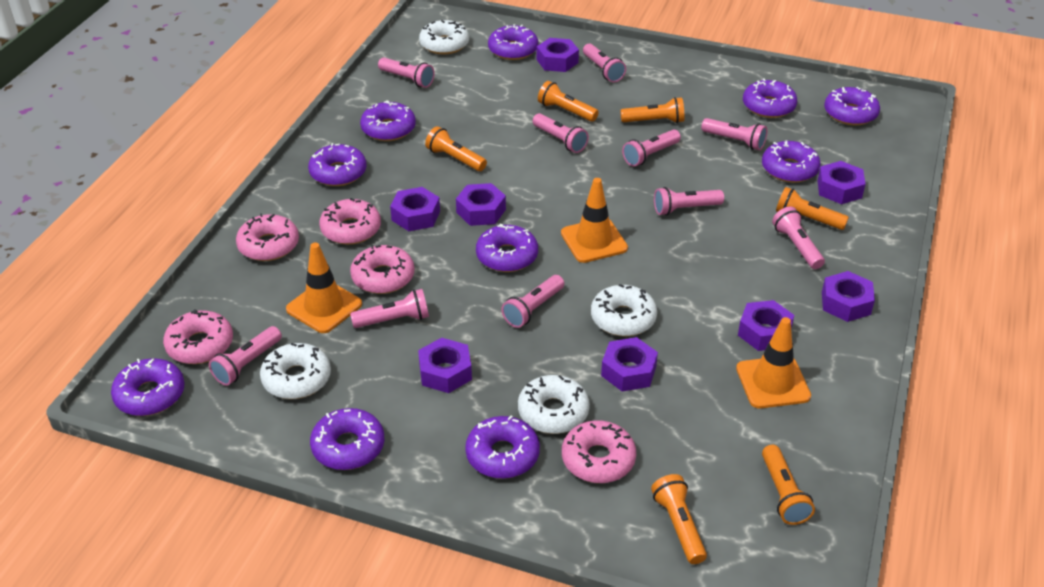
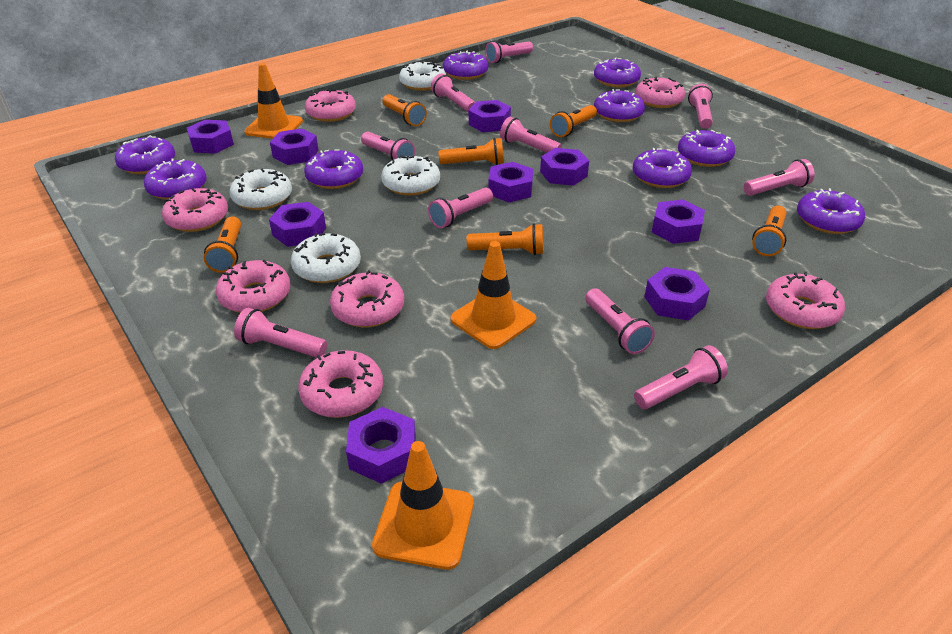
pink donut: 5 -> 7
purple donut: 10 -> 9
purple nut: 8 -> 9

